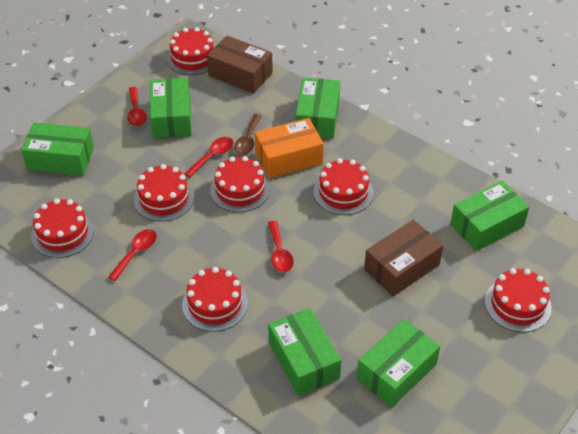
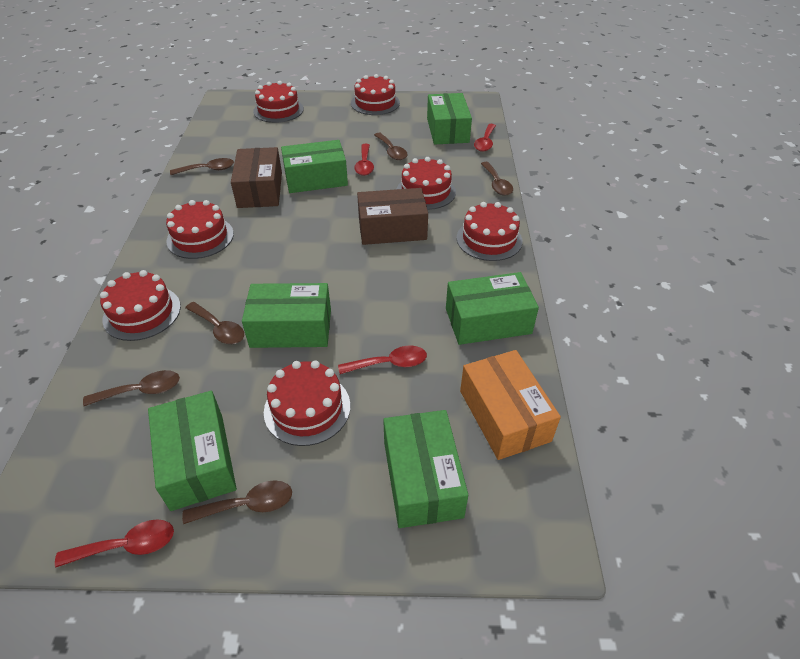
brown spoon: 1 -> 6

